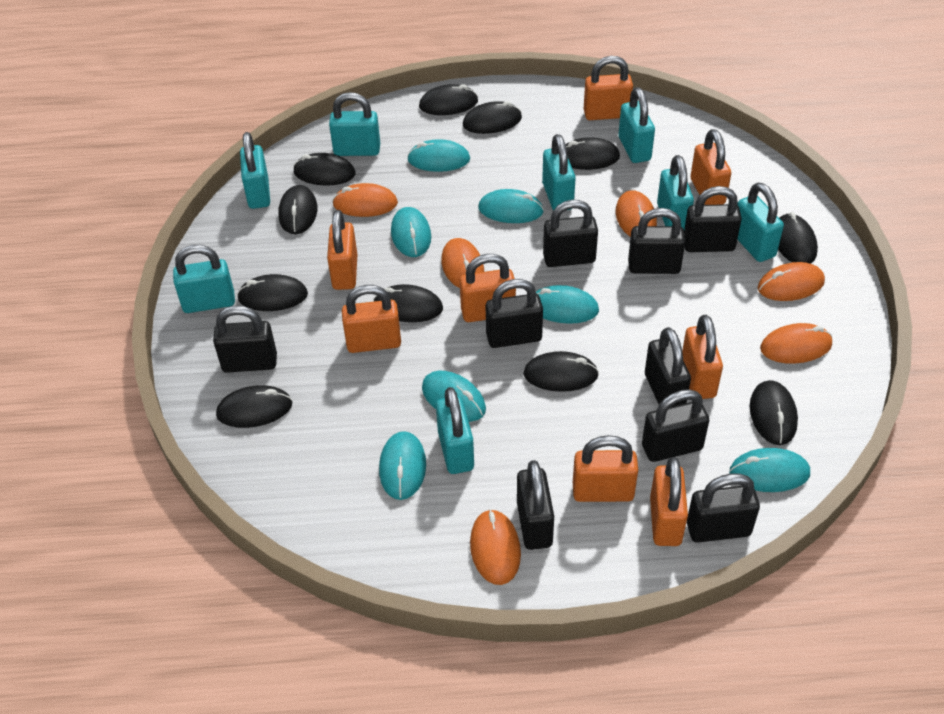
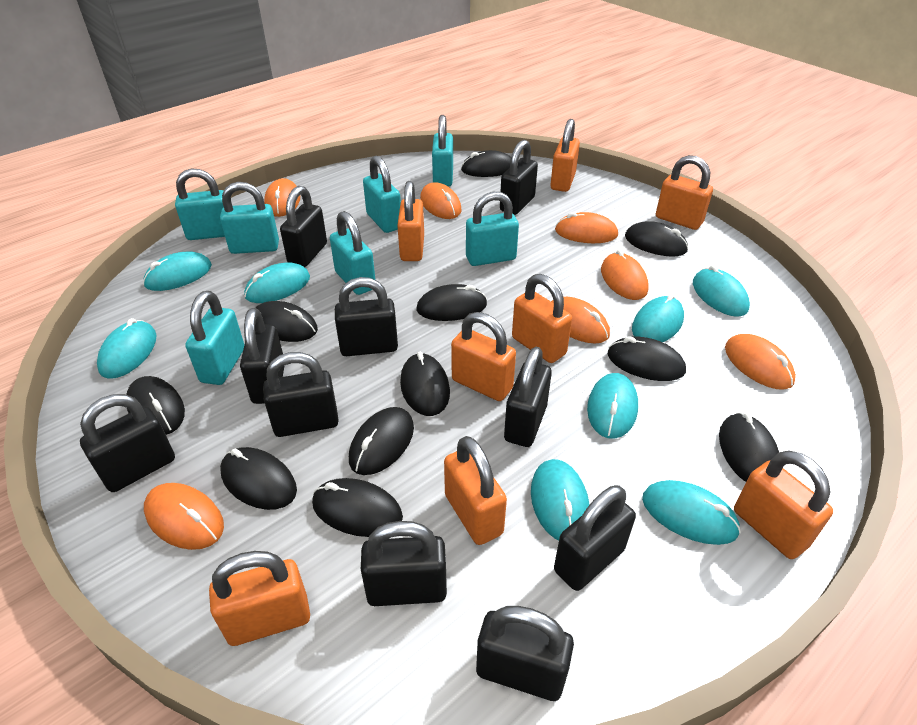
black padlock: 9 -> 10
orange mouse: 6 -> 7
turquoise mouse: 7 -> 8
turquoise padlock: 8 -> 7

